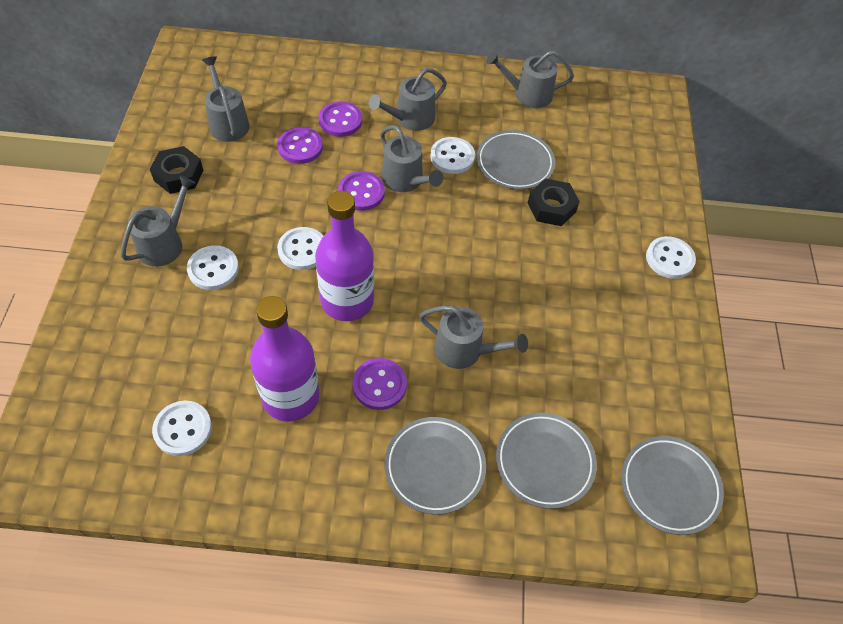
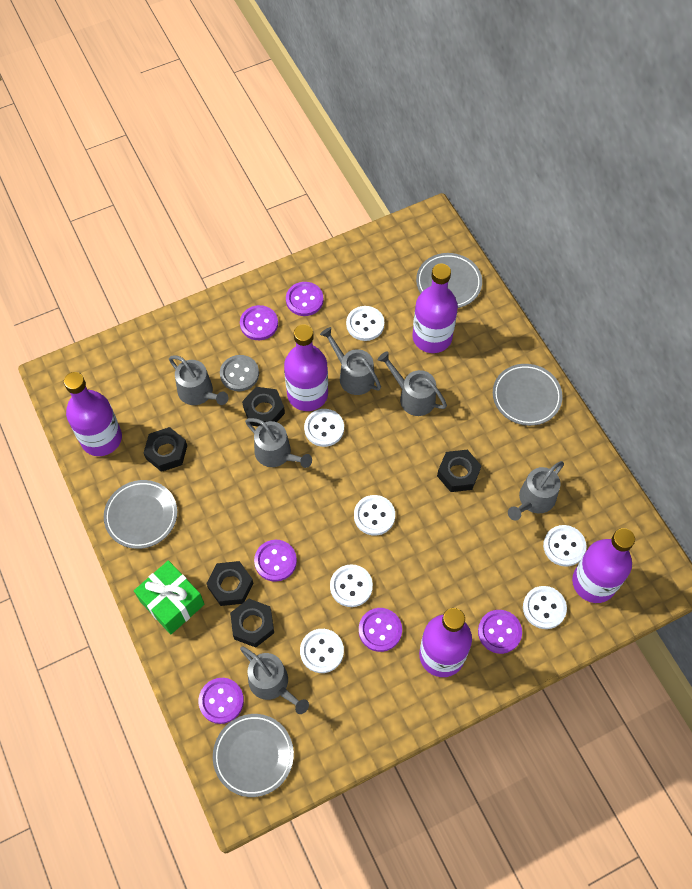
black nut: 2 -> 5
green gift: 0 -> 1
grey button: 0 -> 1
purple bottle: 2 -> 5
purple button: 4 -> 6
white button: 5 -> 7

